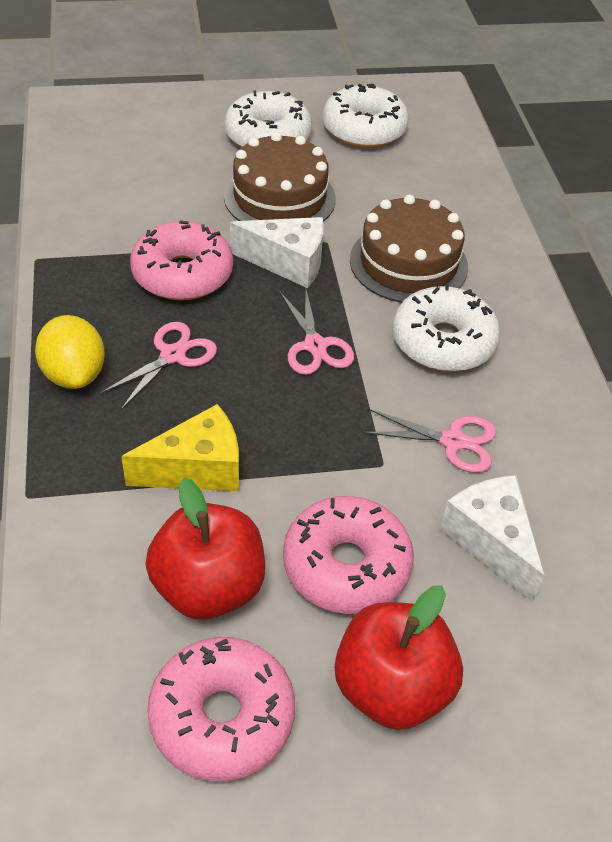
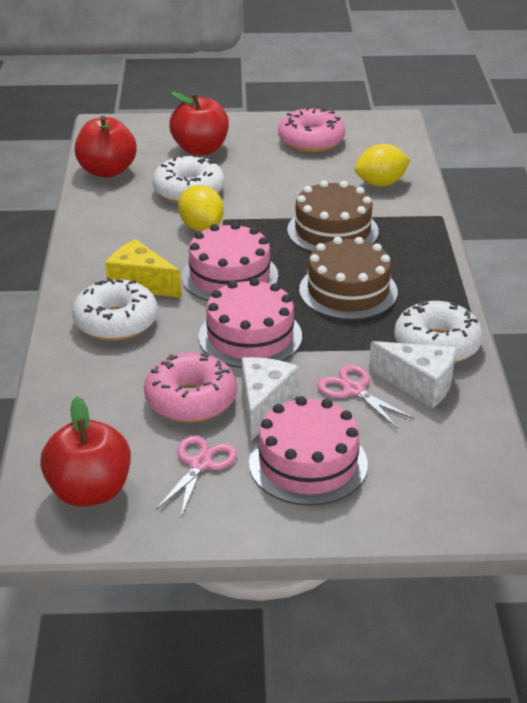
pink cake: 0 -> 3
pink donut: 3 -> 2
pink scissors: 3 -> 2
red apple: 2 -> 3
yellow lemon: 1 -> 2

